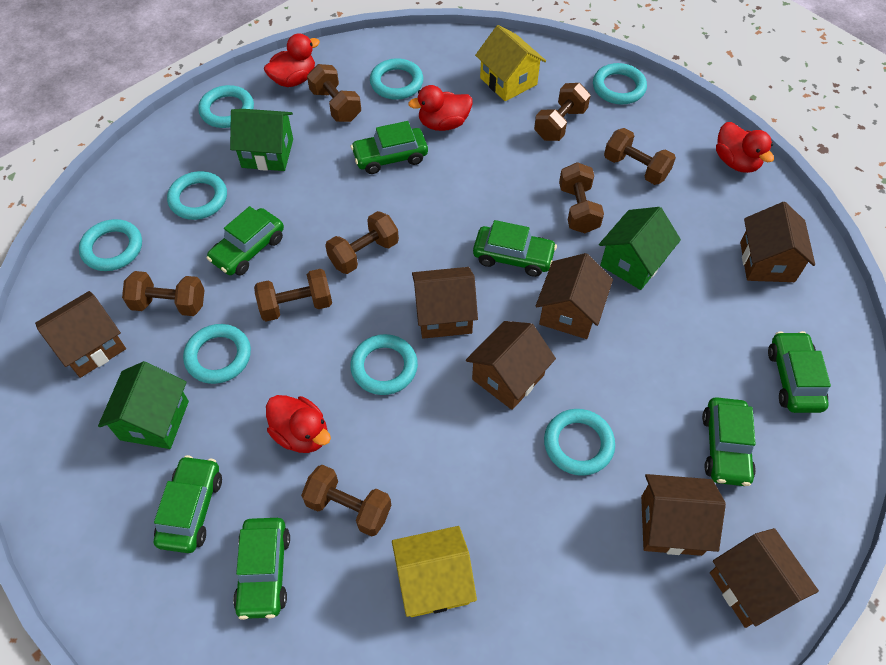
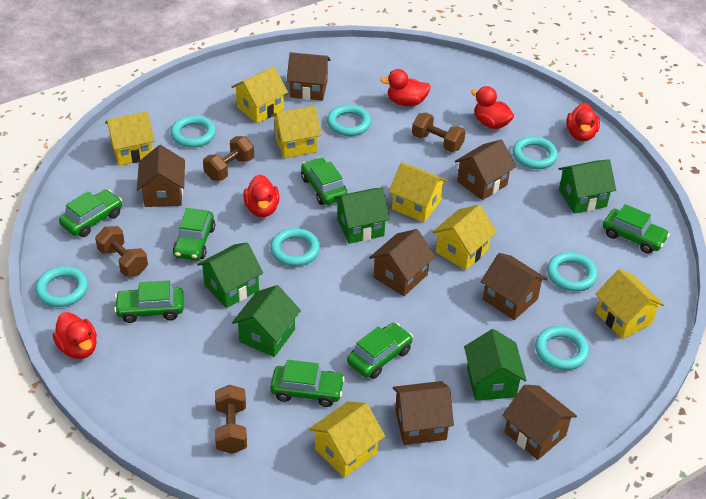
brown dumbbell: 8 -> 4
green house: 3 -> 5
red duck: 4 -> 5
turquoise ring: 8 -> 7
yellow house: 2 -> 7

